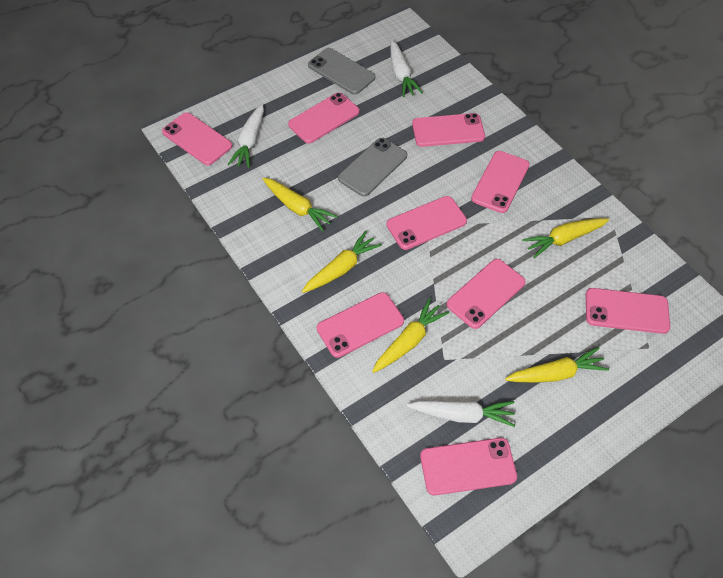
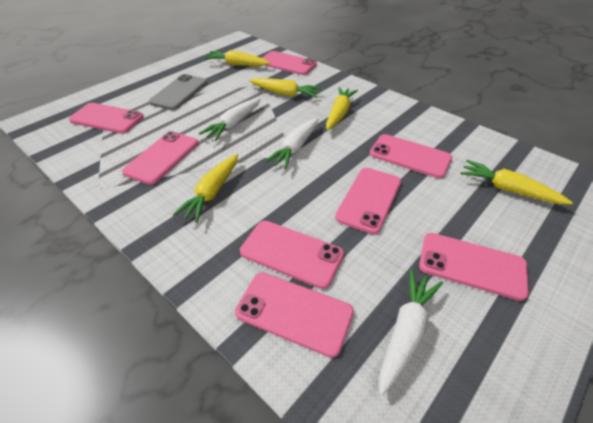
grey phone: 2 -> 1
pink phone: 9 -> 8

